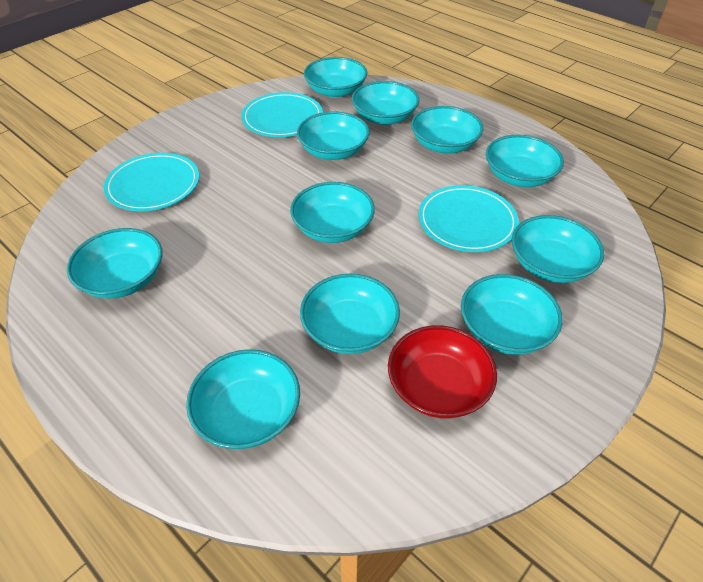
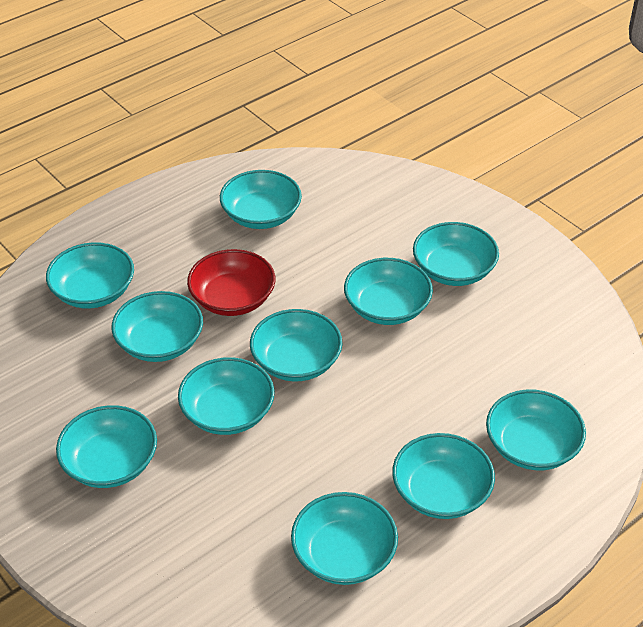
turquoise plate: 3 -> 0

